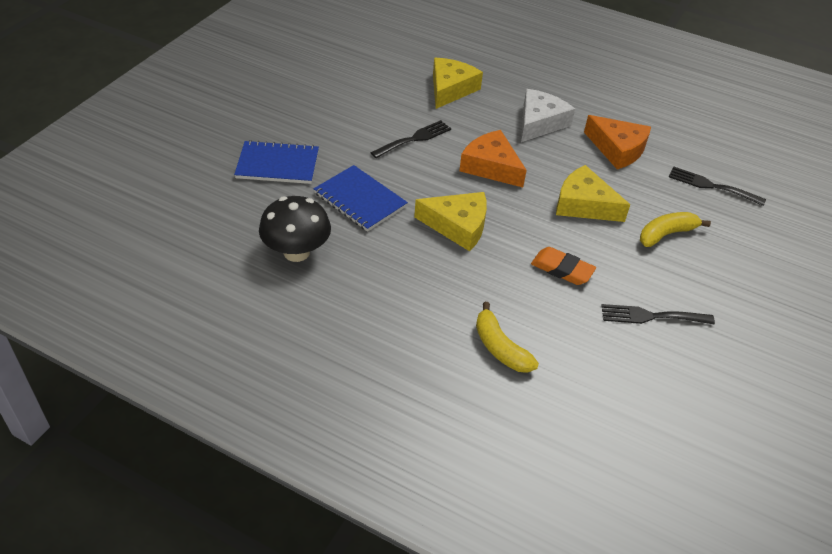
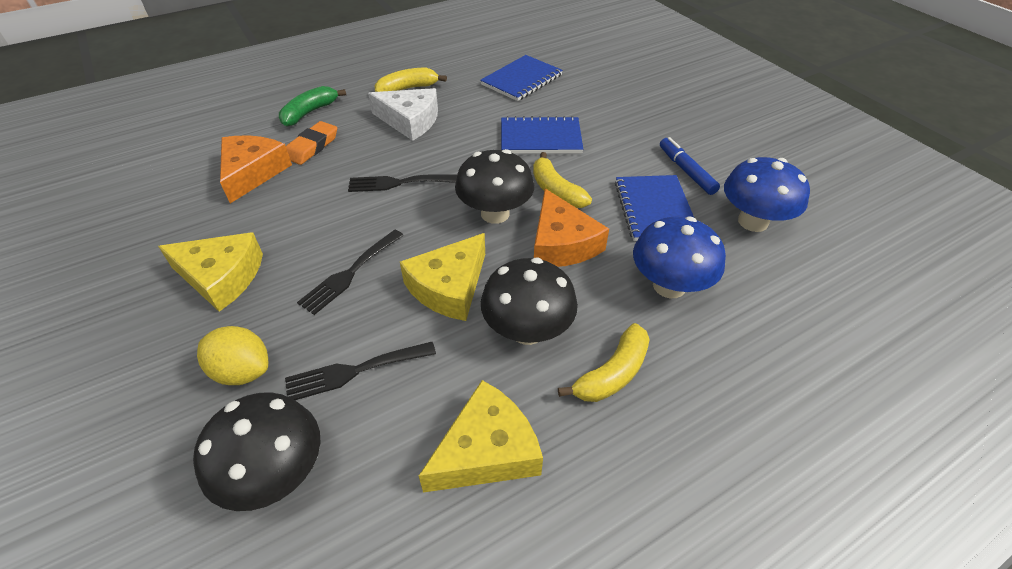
black mushroom: 1 -> 3
blue marker: 0 -> 1
blue mushroom: 0 -> 2
blue notebook: 2 -> 3
green banana: 0 -> 1
yellow banana: 2 -> 3
yellow lemon: 0 -> 1

